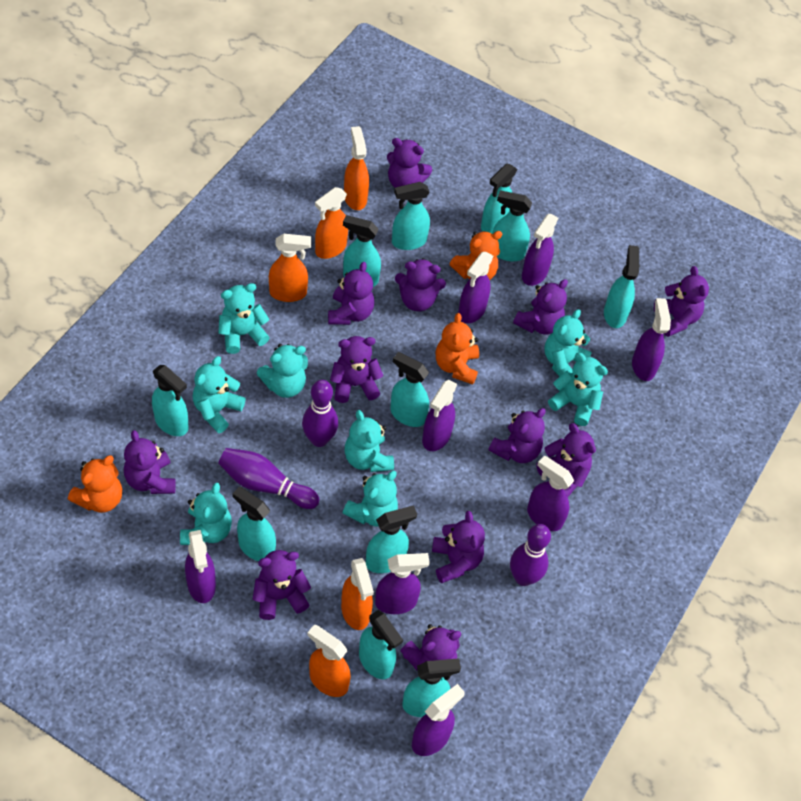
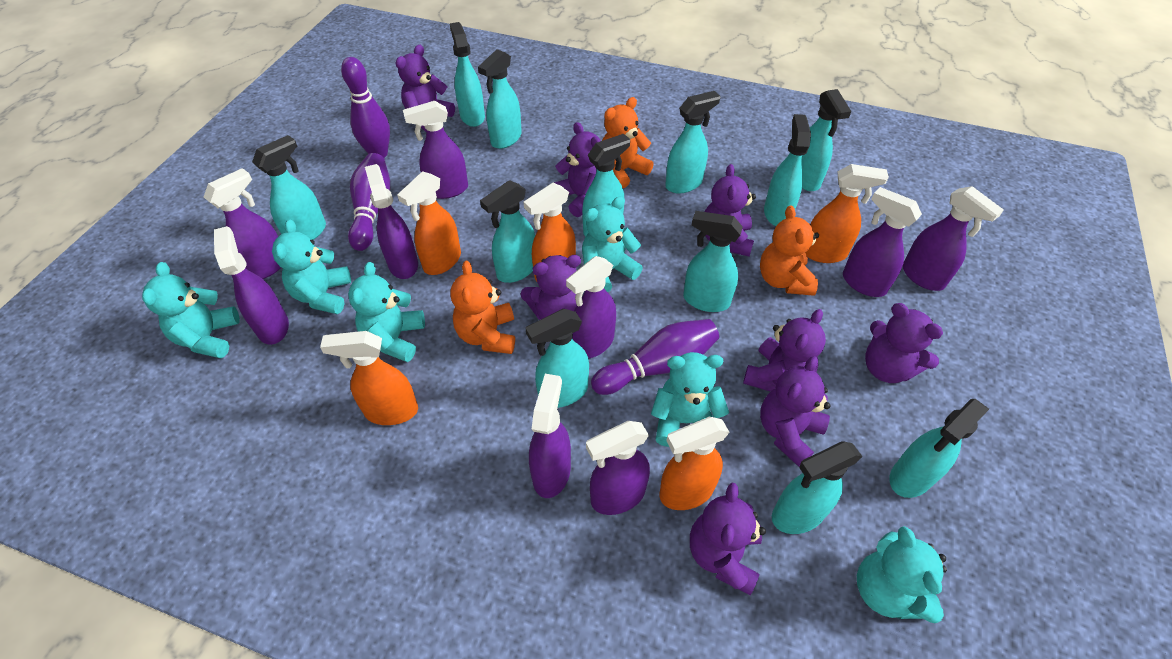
purple spray bottle: 8 -> 9
purple teddy bear: 12 -> 8
turquoise spray bottle: 11 -> 12
turquoise teddy bear: 8 -> 6

